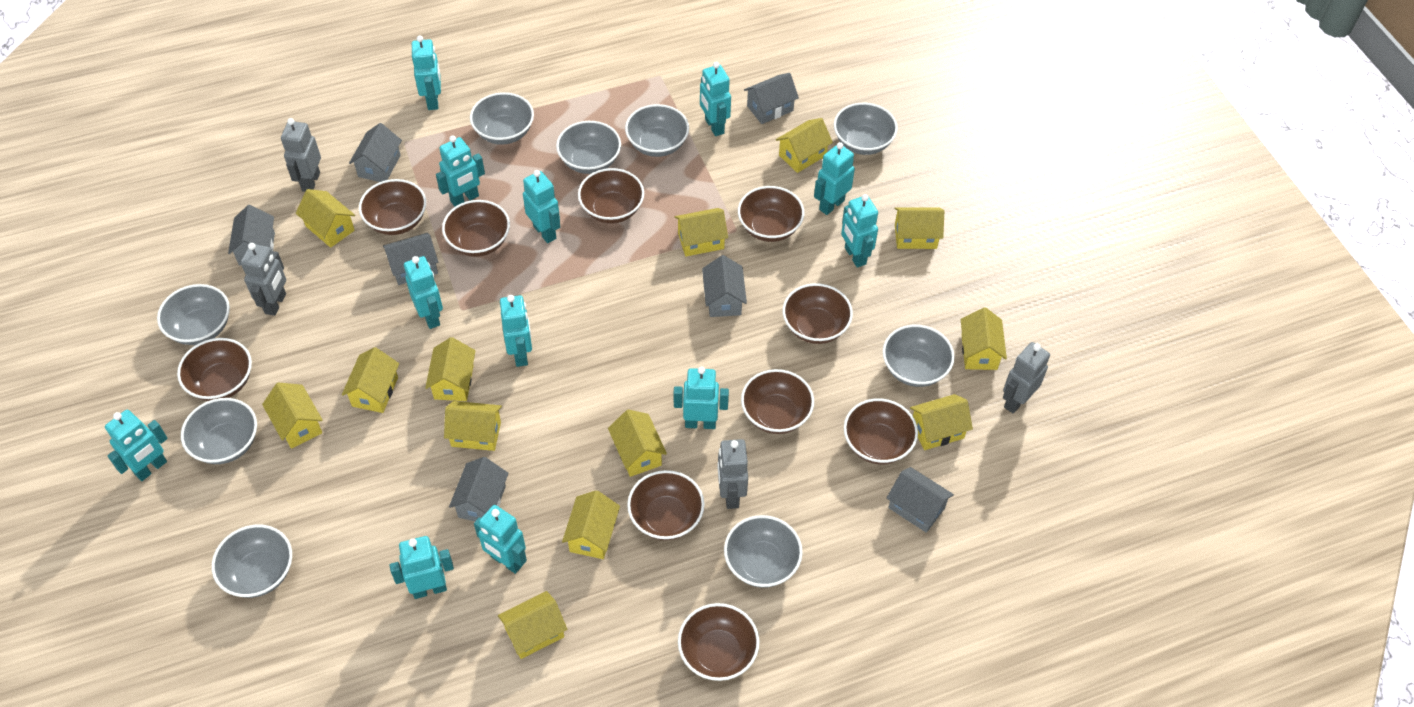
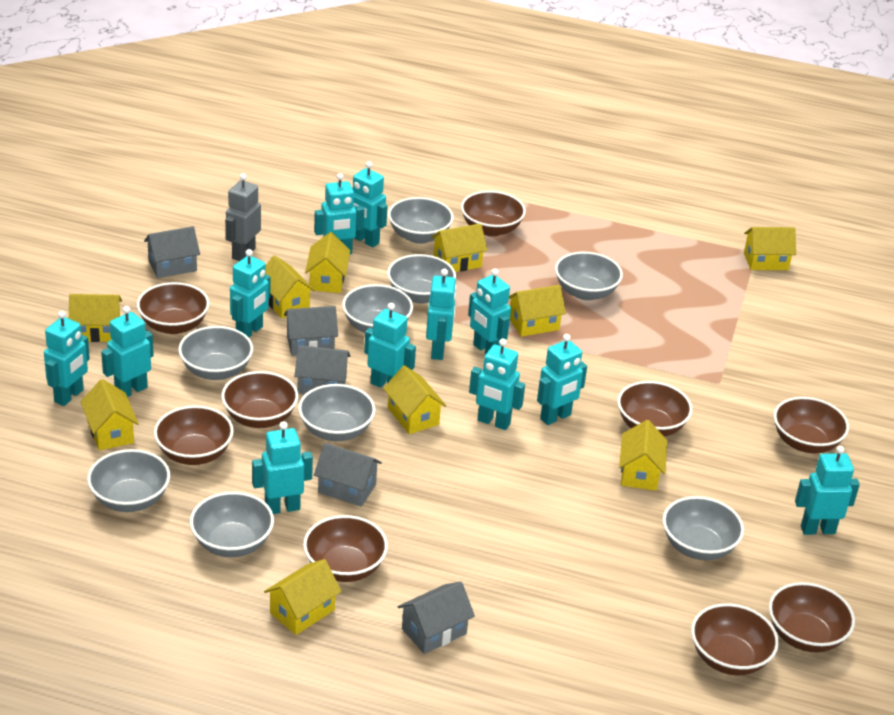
brown bowl: 10 -> 9
grey house: 7 -> 5
grey robot: 4 -> 1
yellow house: 13 -> 10

